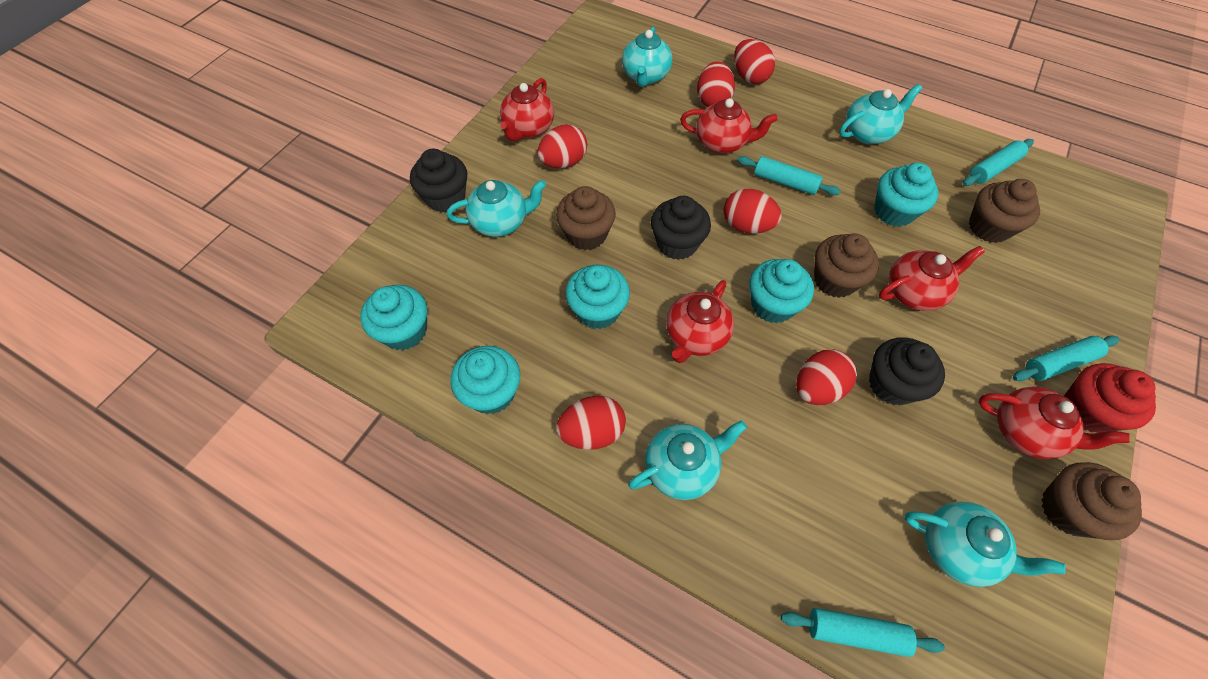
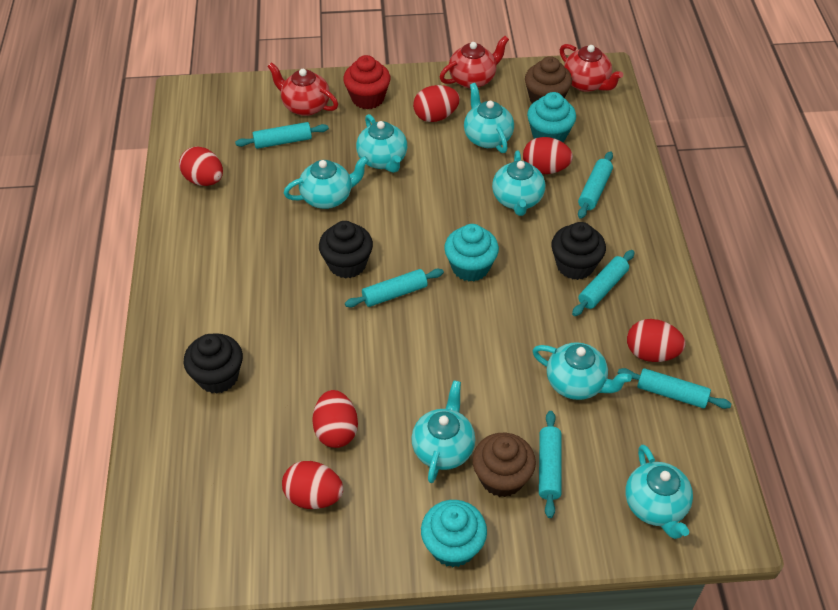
brown cupcake: 4 -> 2
red teapot: 5 -> 3
turquoise cupcake: 5 -> 3
turquoise rolling pin: 4 -> 6
turquoise teapot: 5 -> 7

